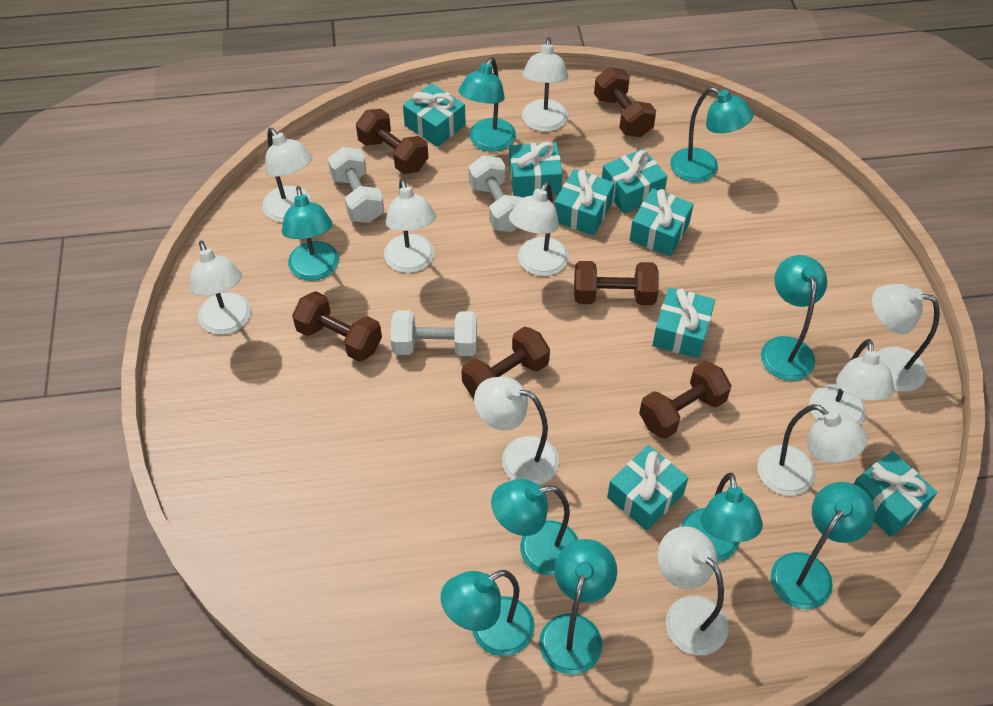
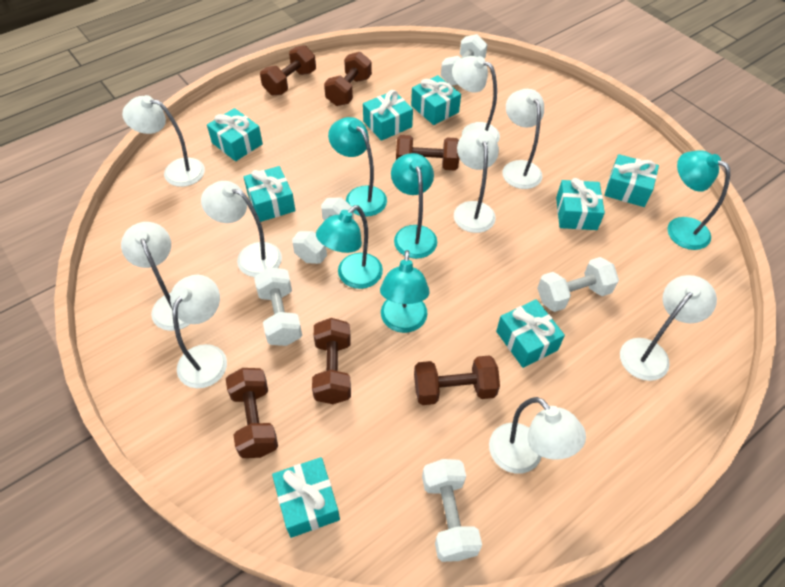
turquoise lamp: 9 -> 5
white dumbbell: 3 -> 5
white lamp: 10 -> 9

